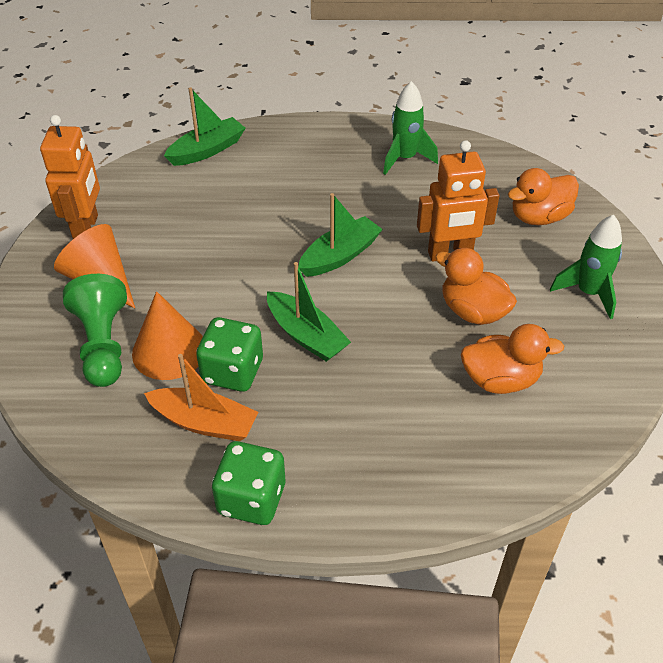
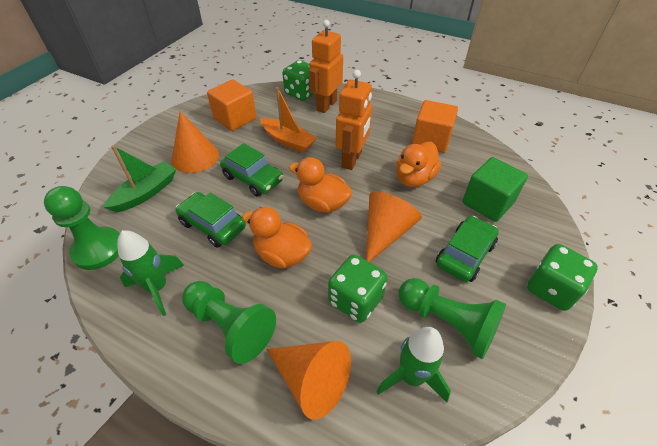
green boat: 3 -> 1
green car: 0 -> 3
green cube: 0 -> 1
green dice: 2 -> 3
green pawn: 1 -> 3
orange cone: 2 -> 3
orange cube: 0 -> 2

